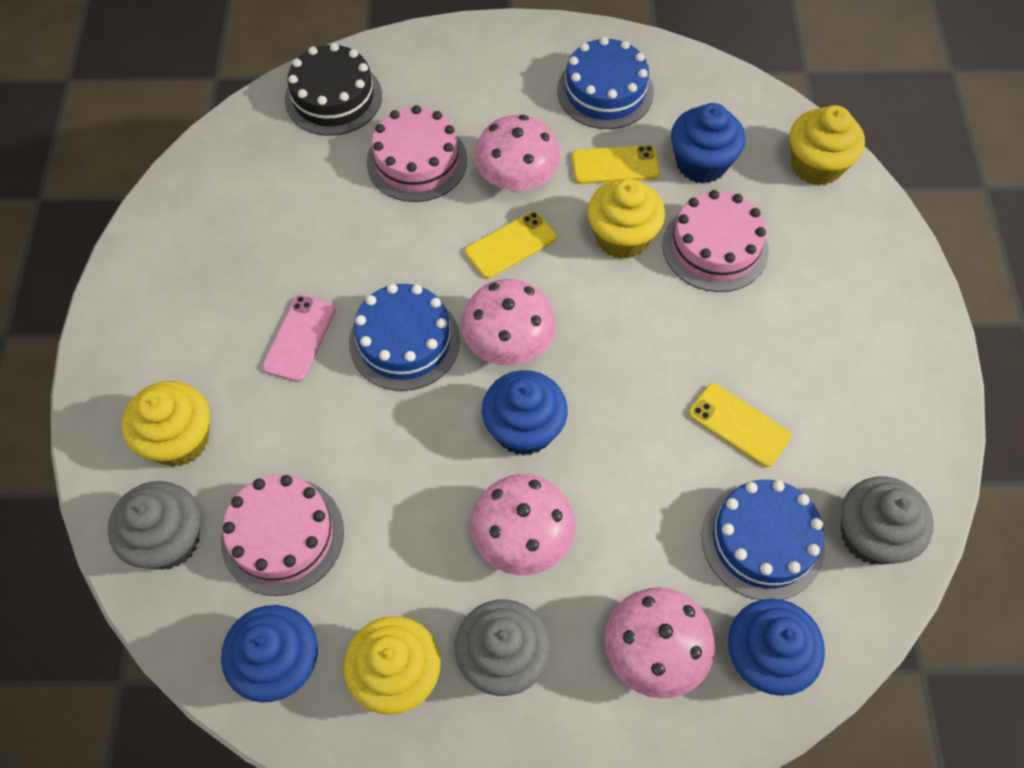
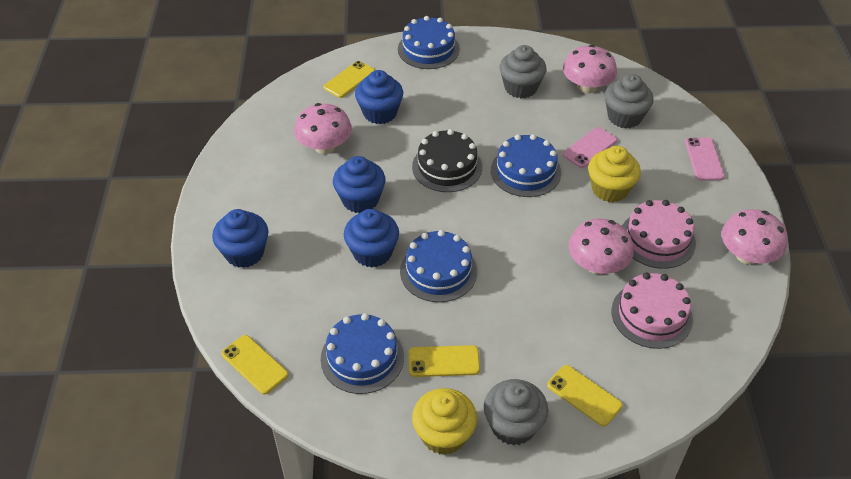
blue cake: 3 -> 4
pink cake: 3 -> 2
pink phone: 1 -> 2
yellow cupcake: 4 -> 2
yellow phone: 3 -> 4

